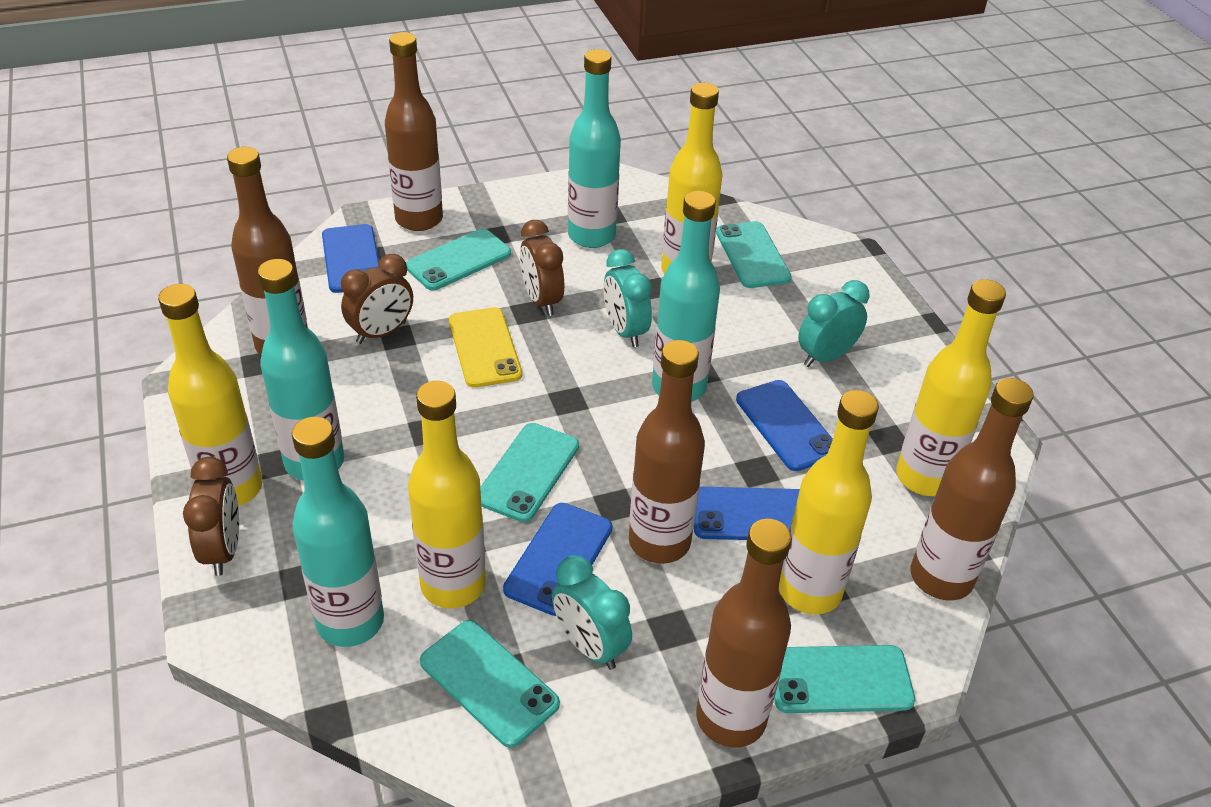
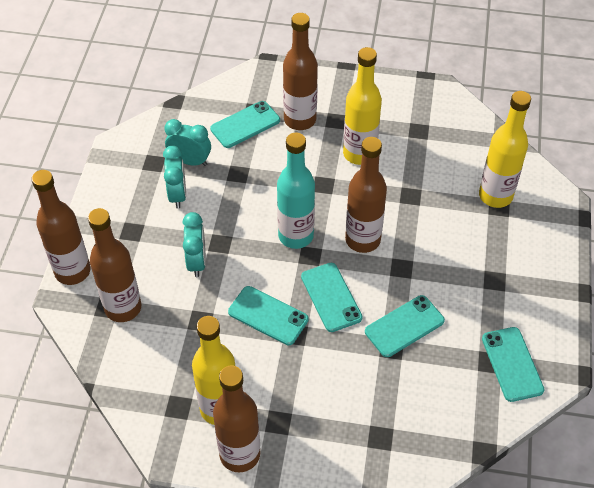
blue phone: 4 -> 0
brown clock: 3 -> 0
turquoise bottle: 4 -> 1
yellow bottle: 5 -> 3
yellow phone: 1 -> 0

